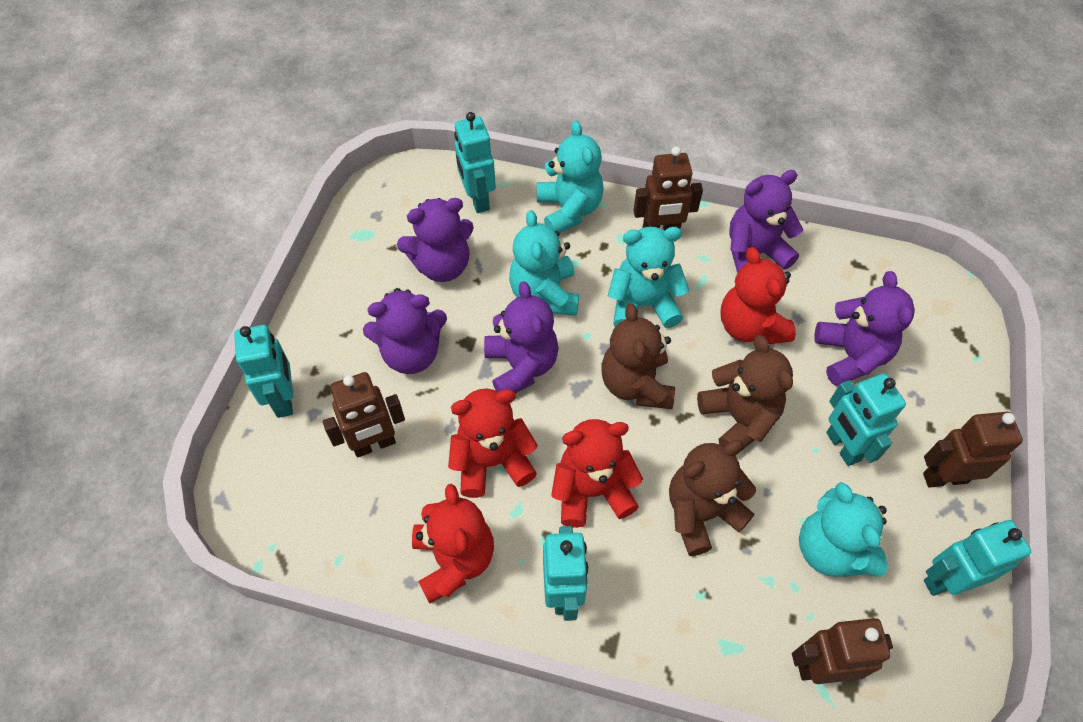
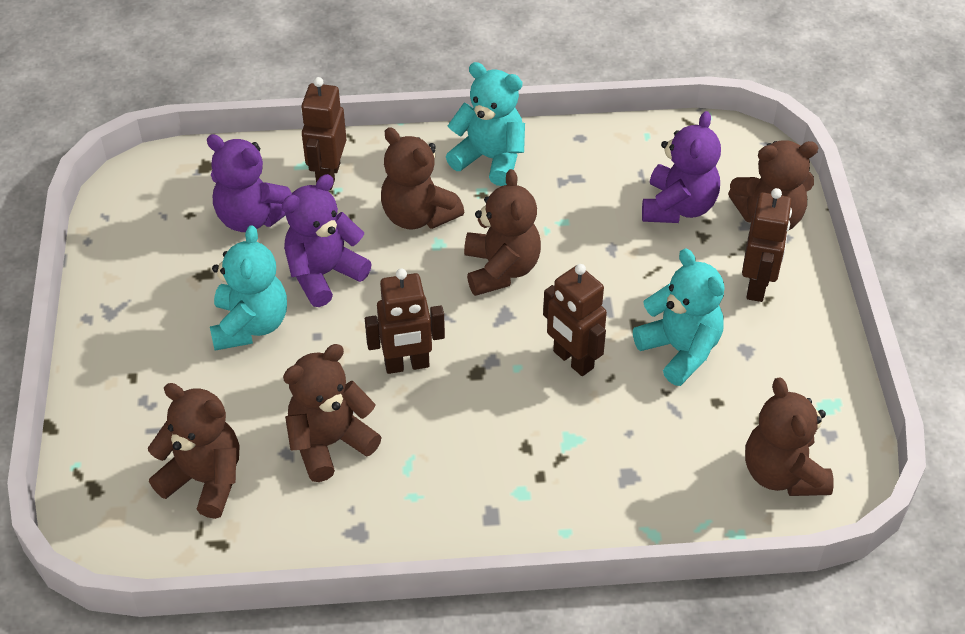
brown teddy bear: 3 -> 6
purple teddy bear: 5 -> 3
red teddy bear: 4 -> 0
turquoise robot: 5 -> 0
turquoise teddy bear: 4 -> 3

